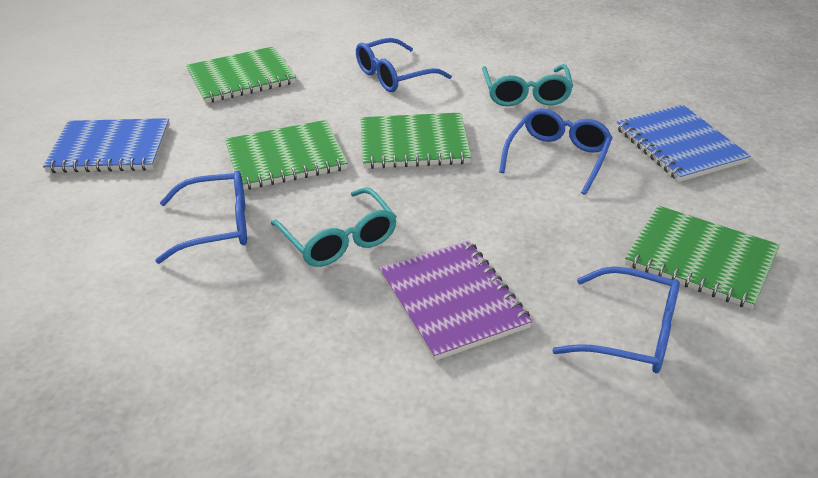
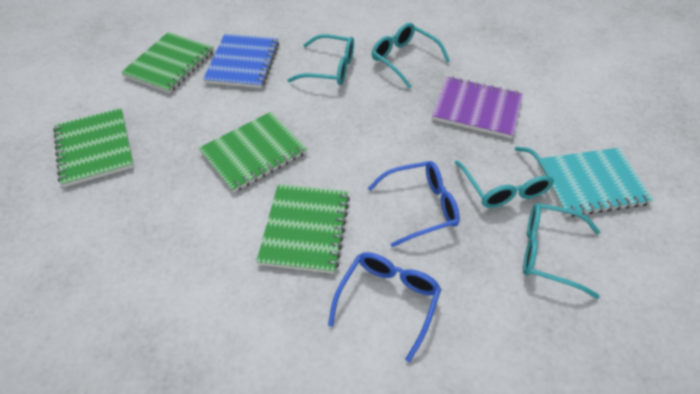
blue glasses: 4 -> 2
blue notebook: 2 -> 1
turquoise glasses: 2 -> 4
turquoise notebook: 0 -> 1

